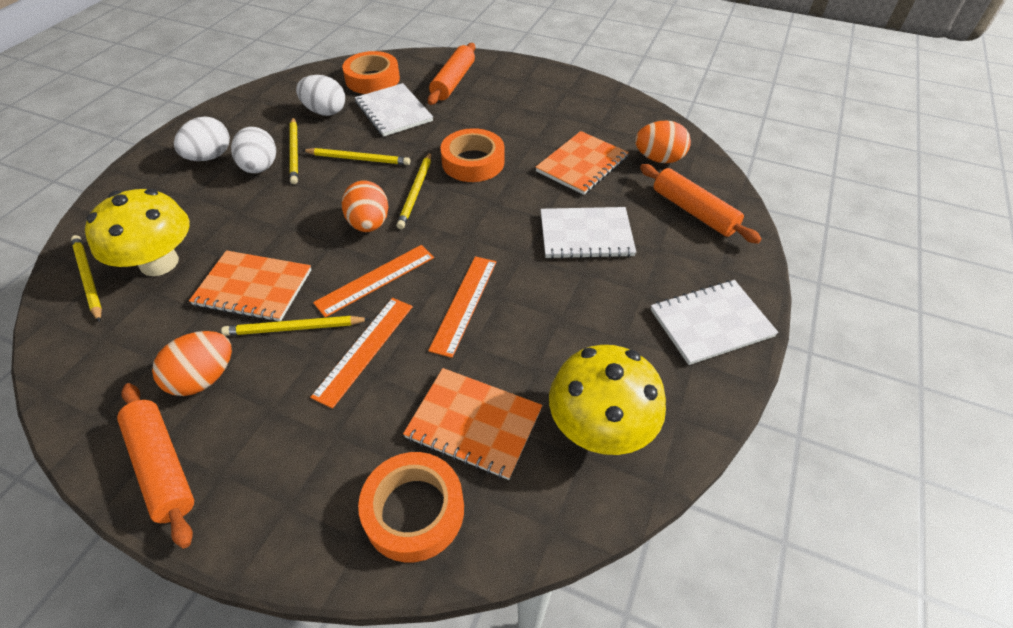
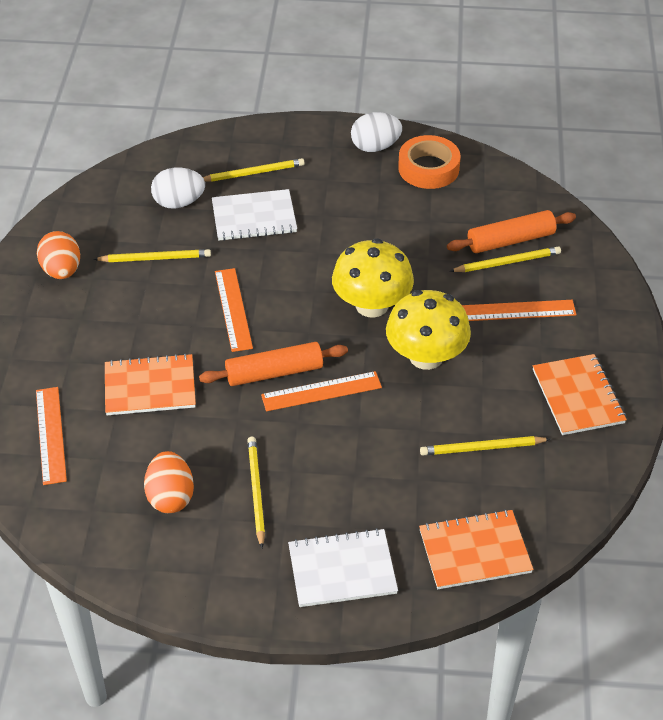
orange egg: 3 -> 2
orange rolling pin: 3 -> 2
orange ruler: 3 -> 4
orange tape: 3 -> 1
white egg: 3 -> 2
white notebook: 3 -> 2

